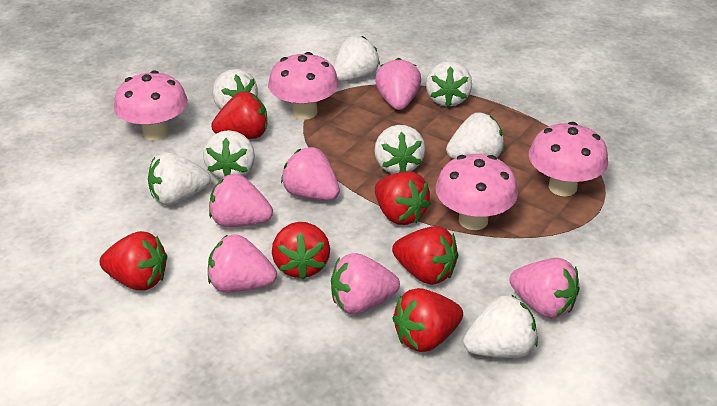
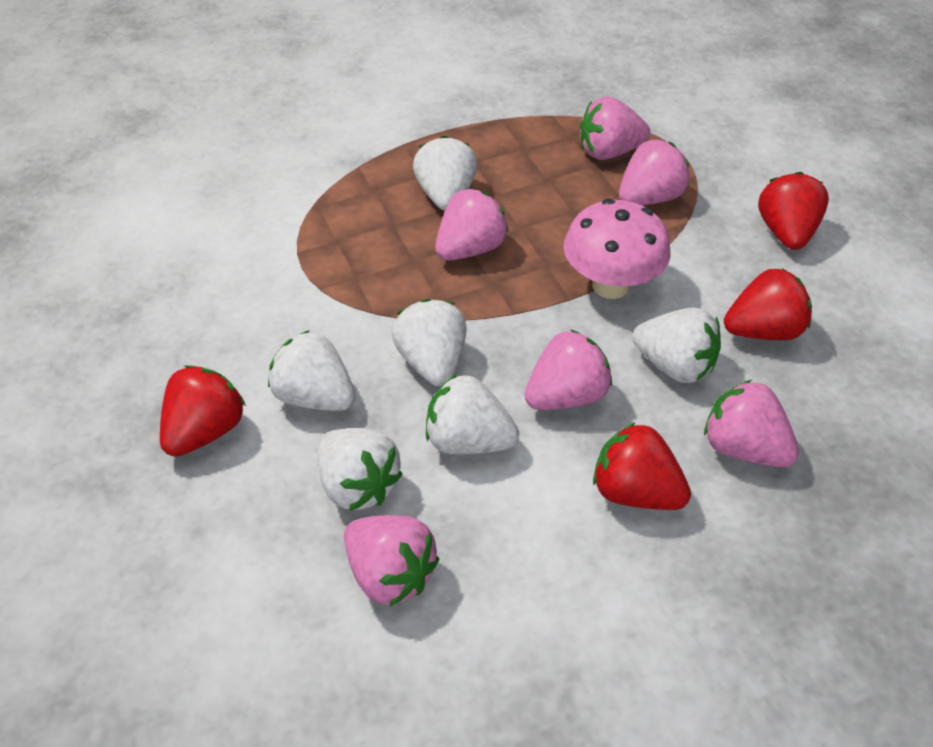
pink mushroom: 4 -> 1
red strawberry: 6 -> 4
white strawberry: 8 -> 6

